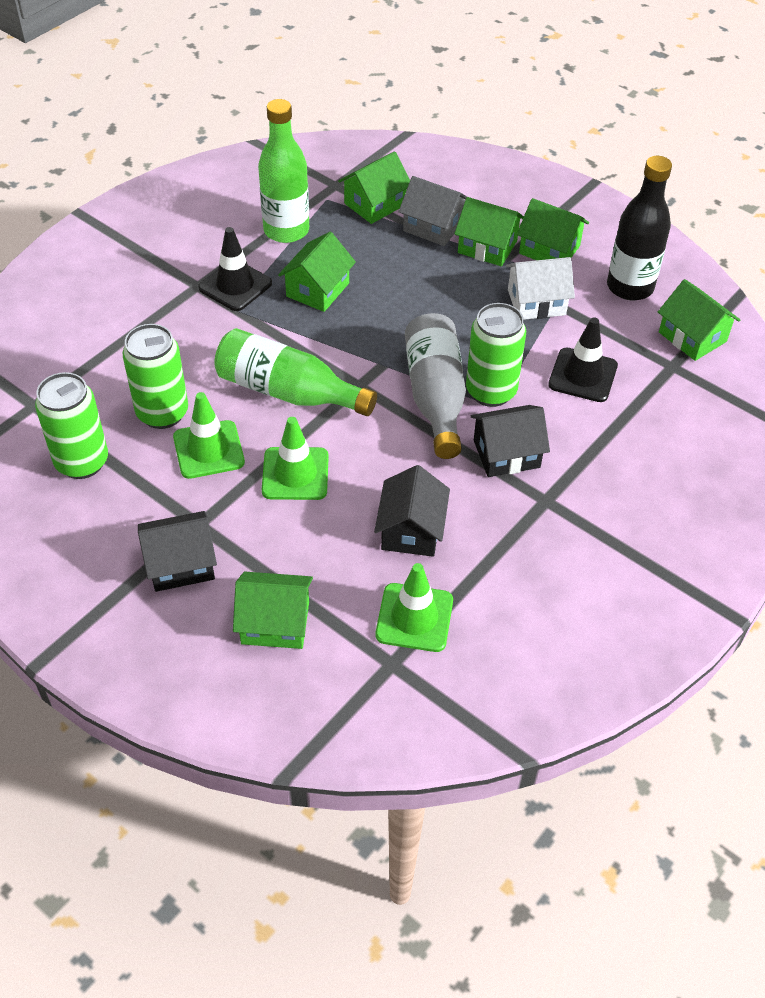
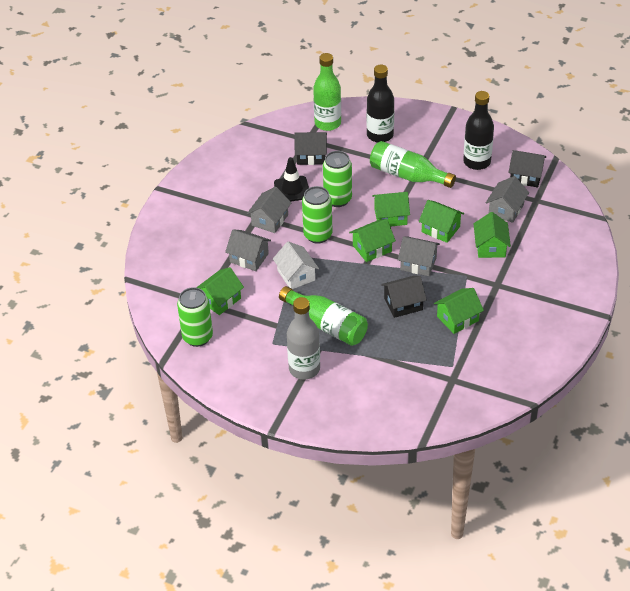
black bottle: 1 -> 2
black traffic cone: 2 -> 1
green bottle: 2 -> 3
green traffic cone: 3 -> 0
grey house: 1 -> 4

